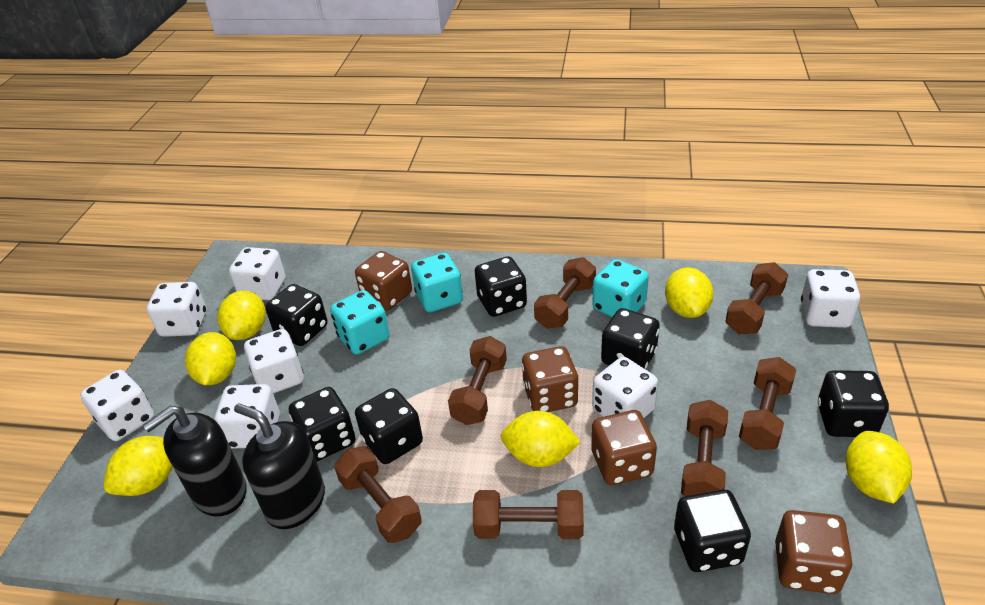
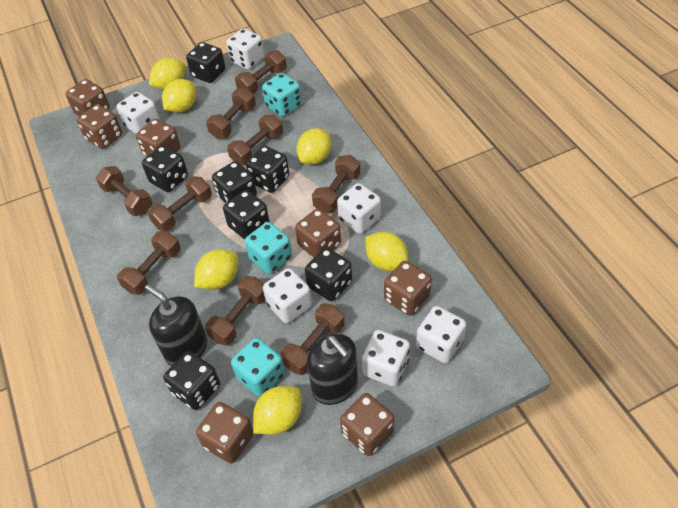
brown dice: 4 -> 7
brown dumbbell: 7 -> 9
white dice: 7 -> 6

